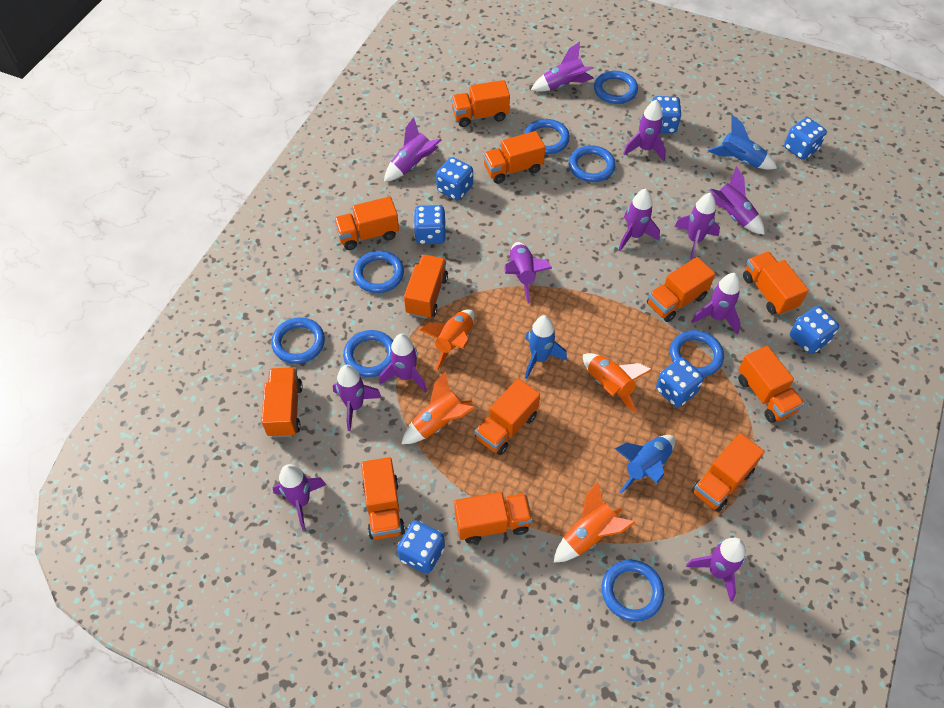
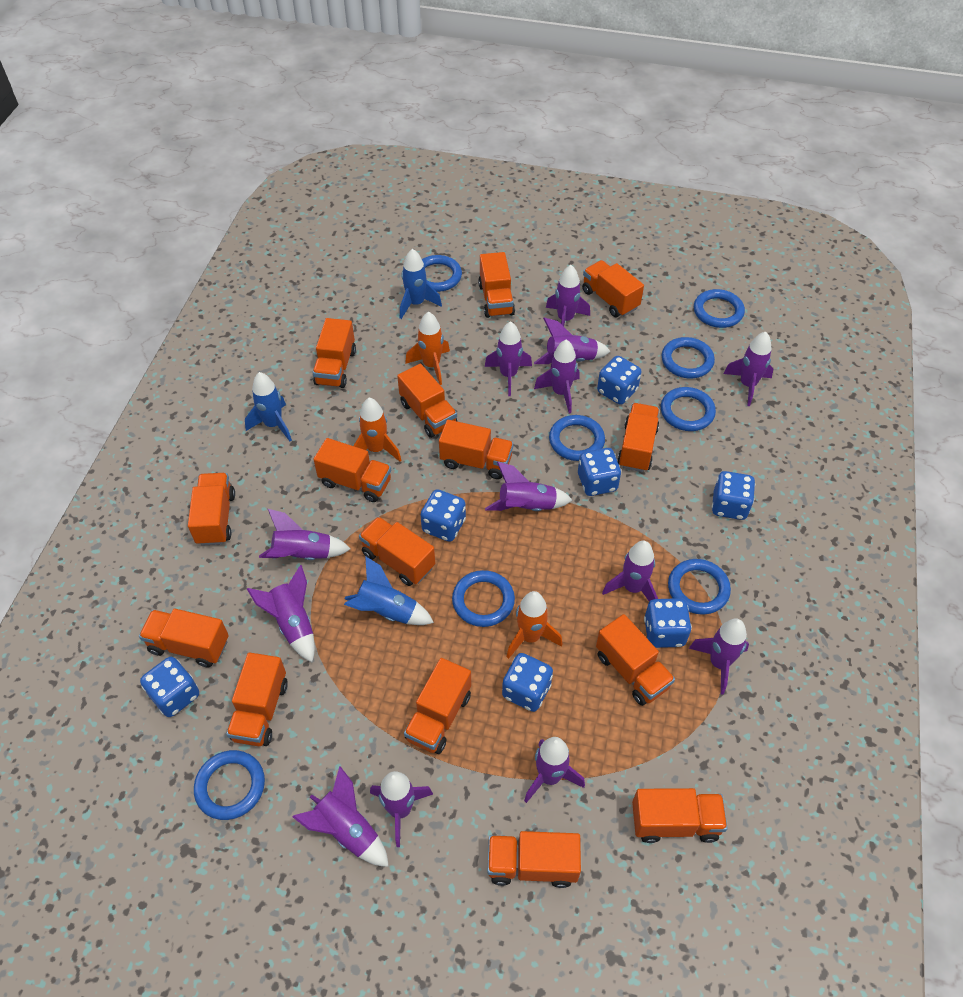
orange rocket: 4 -> 3
orange truck: 12 -> 15
purple rocket: 12 -> 13

